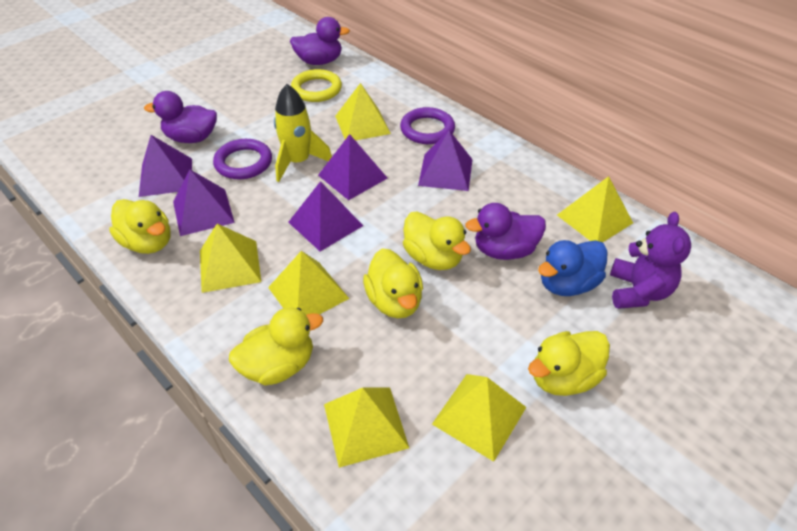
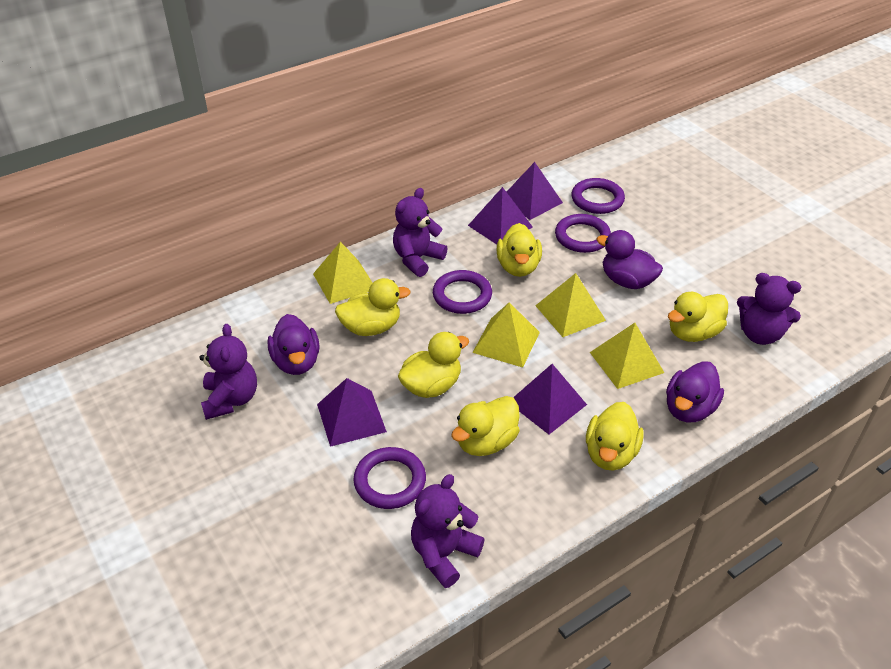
blue duck: 1 -> 0
purple pyramid: 5 -> 4
purple ring: 2 -> 4
purple teddy bear: 1 -> 4
yellow duck: 5 -> 6
yellow pyramid: 6 -> 4
yellow ring: 1 -> 0
yellow rocket: 1 -> 0

